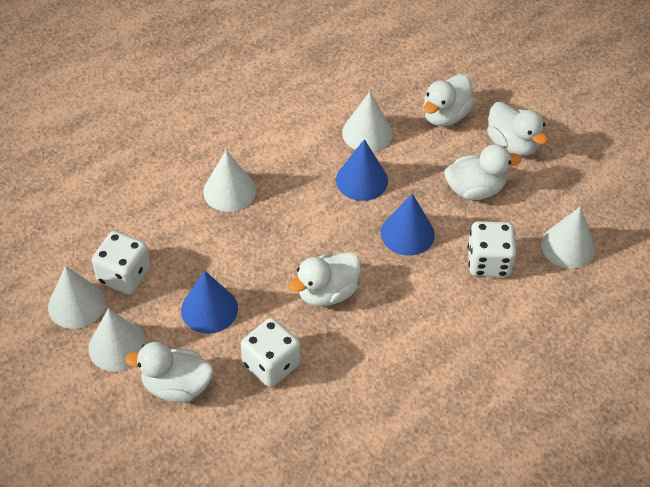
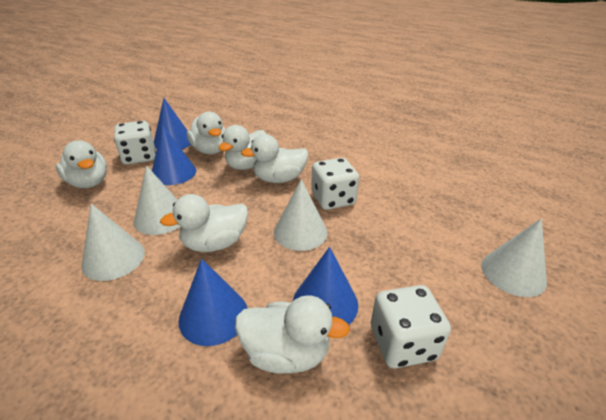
blue cone: 3 -> 4
white cone: 5 -> 4
white duck: 5 -> 6

